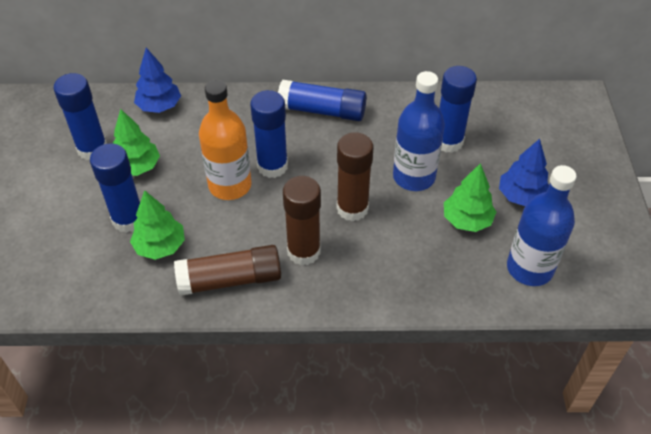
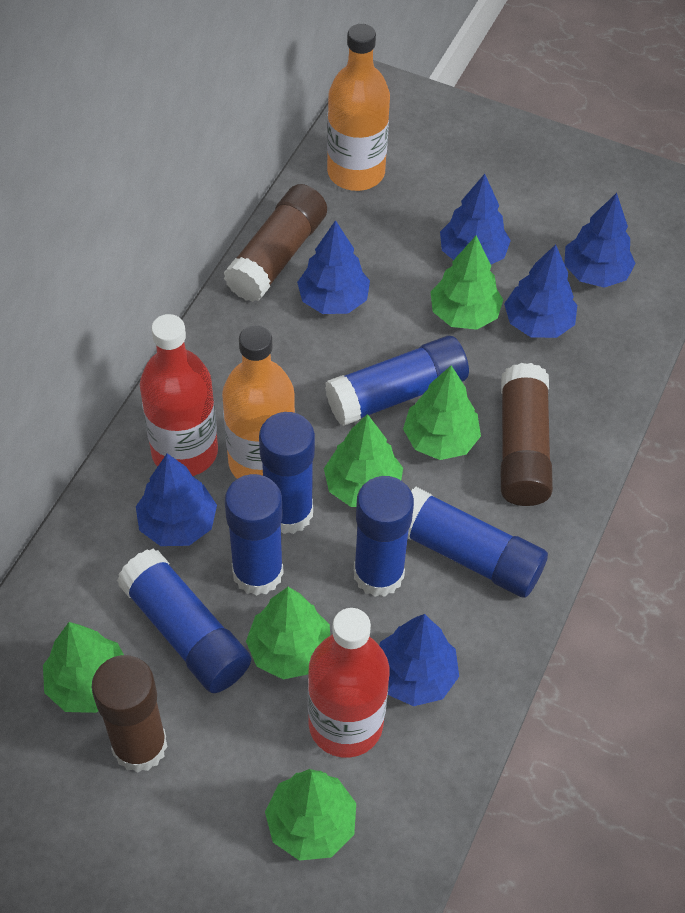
blue bottle: 2 -> 0
blue glue stick: 5 -> 6
blue tree: 2 -> 6
green tree: 3 -> 6
orange bottle: 1 -> 2
red bottle: 0 -> 2

